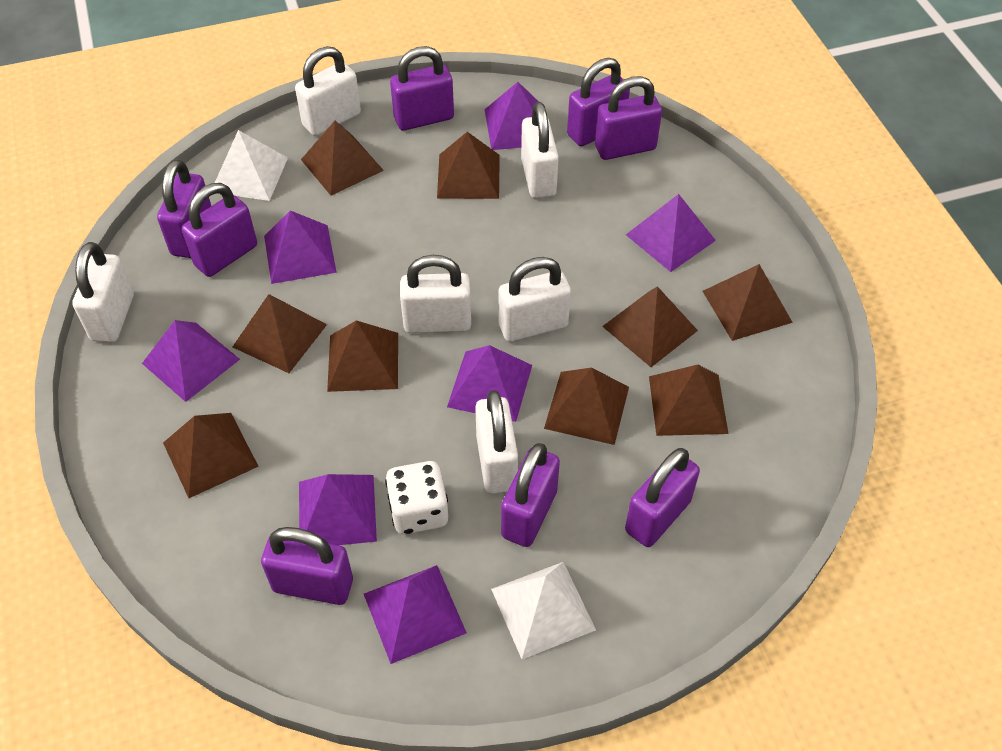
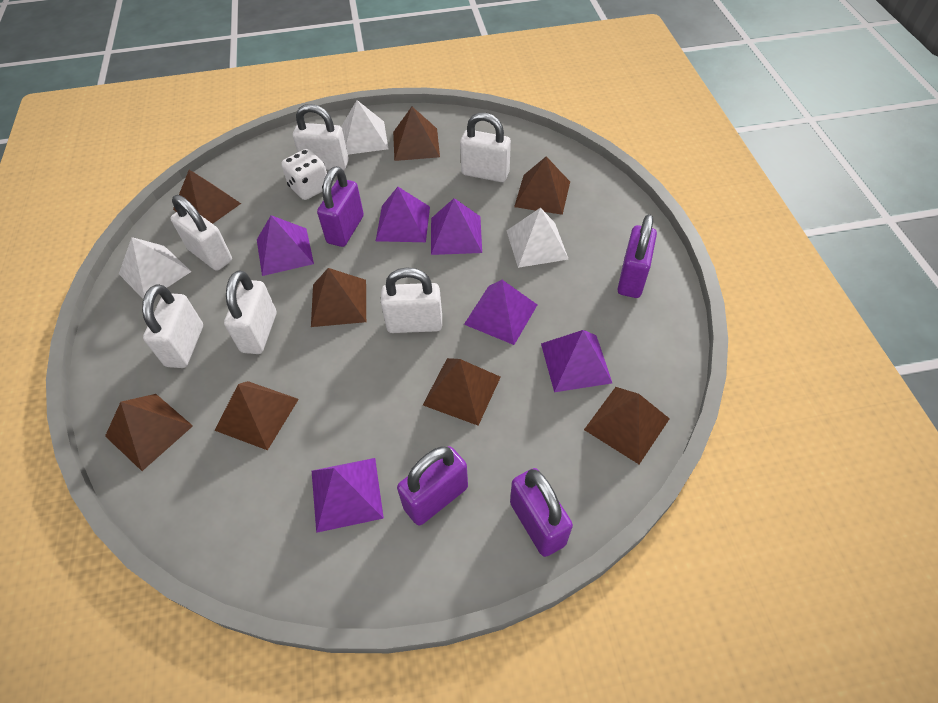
brown pyramid: 9 -> 8
purple padlock: 8 -> 4
purple pyramid: 7 -> 6
white pyramid: 2 -> 3

